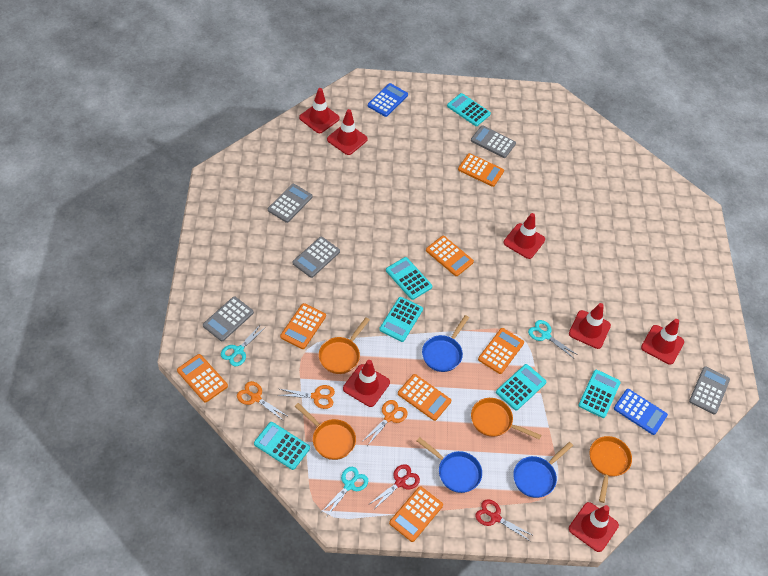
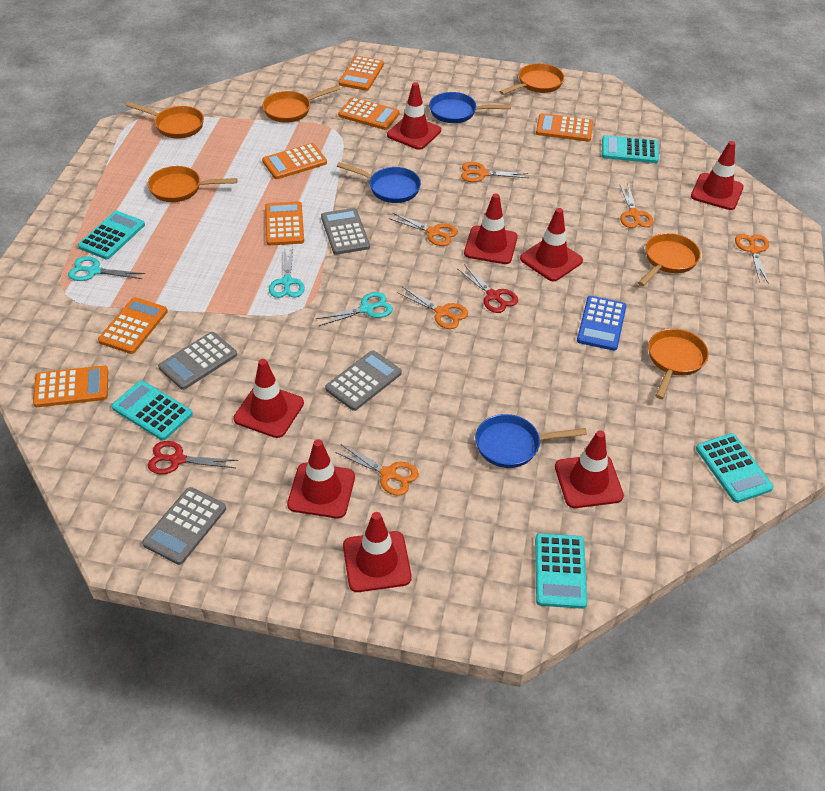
blue calculator: 2 -> 1
grey calculator: 5 -> 4
orange pan: 4 -> 6
orange scissors: 3 -> 6
red traffic cone: 7 -> 8
turquoise calculator: 6 -> 5

